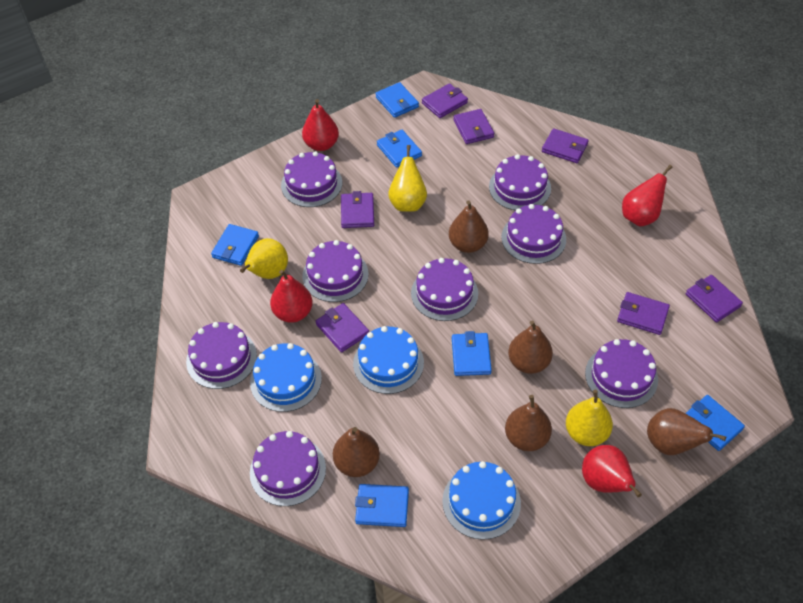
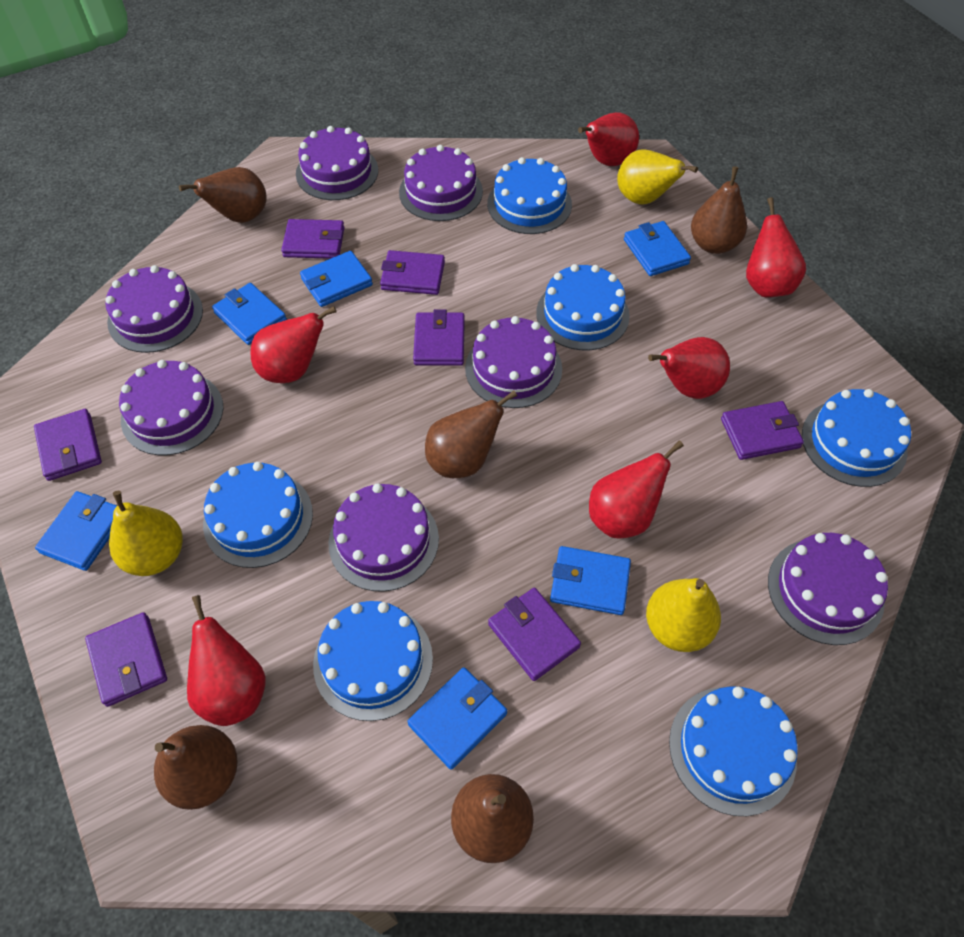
blue cake: 3 -> 6
purple cake: 8 -> 7
red pear: 4 -> 6

